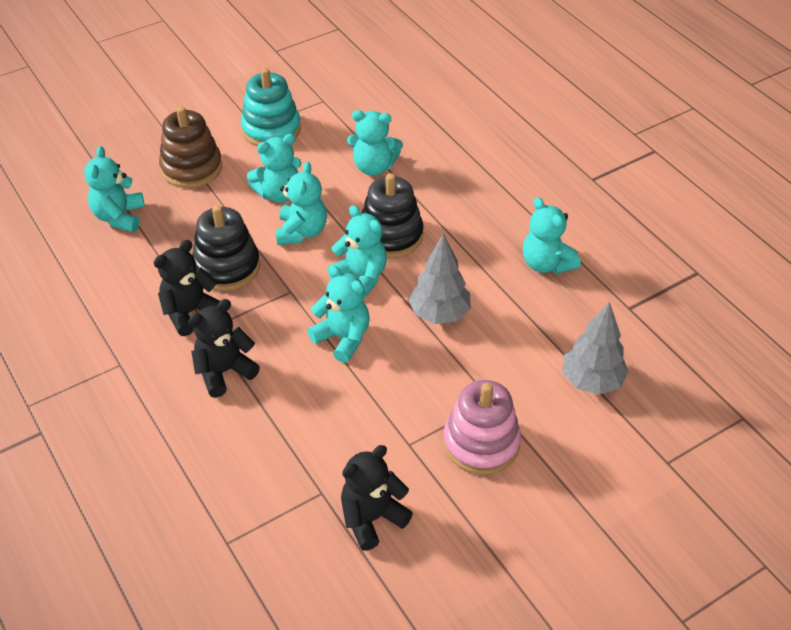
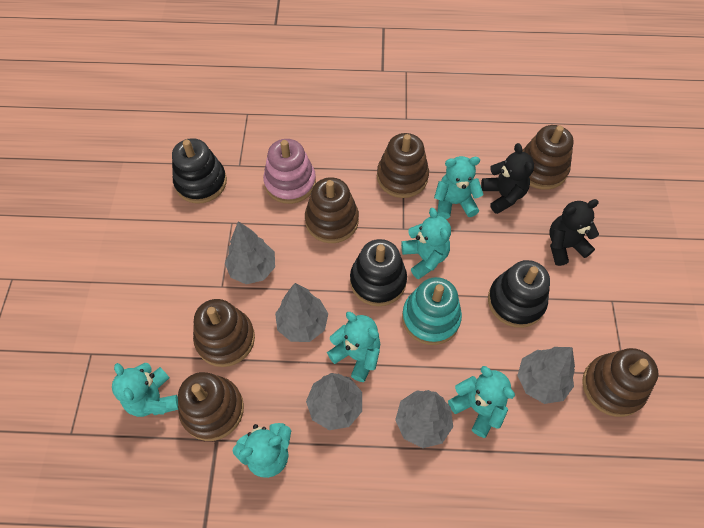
black stacking toy: 2 -> 3
black teddy bear: 3 -> 2
brown stacking toy: 1 -> 6
grey tree: 2 -> 5
turquoise teddy bear: 7 -> 6

